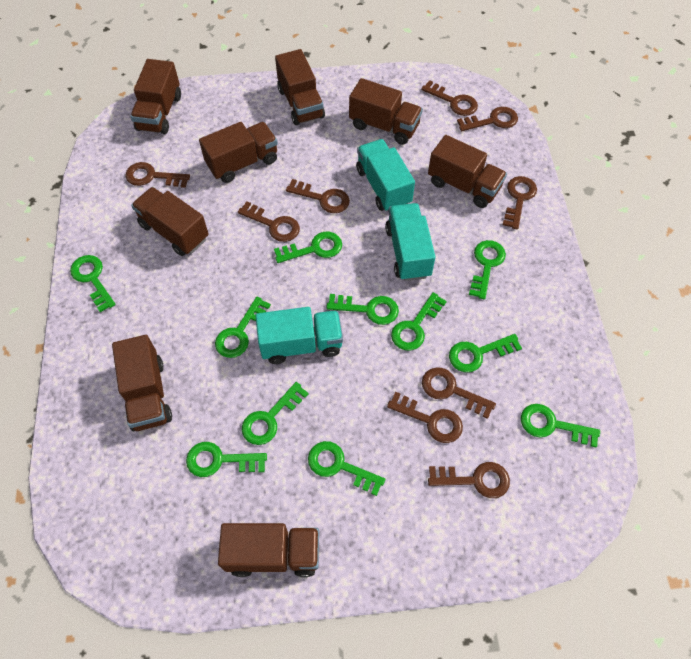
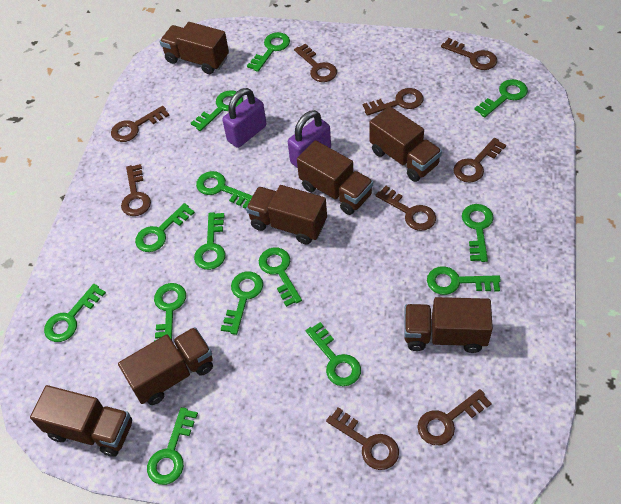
brown truck: 8 -> 7
green key: 11 -> 14
purple padlock: 0 -> 2
turquoise truck: 3 -> 0

